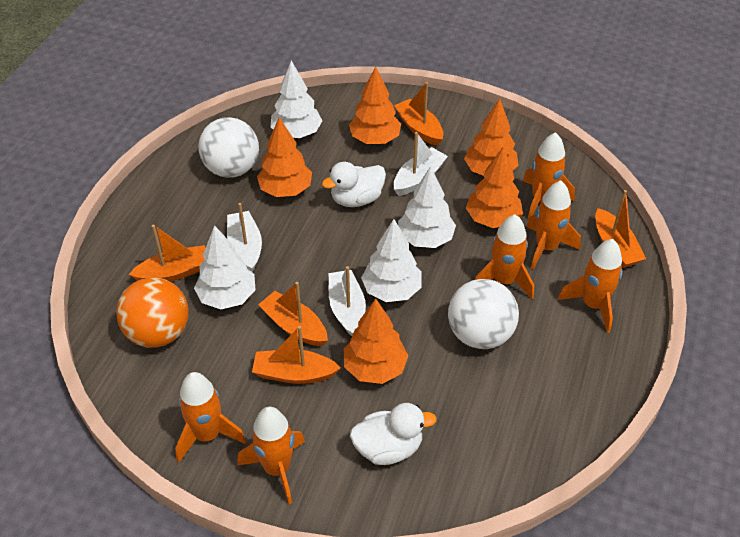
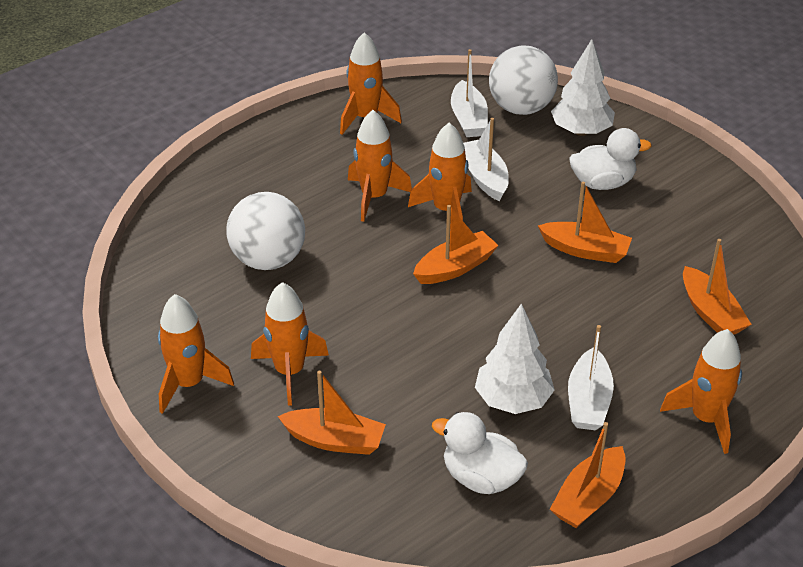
orange ball: 1 -> 0
orange tree: 5 -> 0
white tree: 4 -> 2

